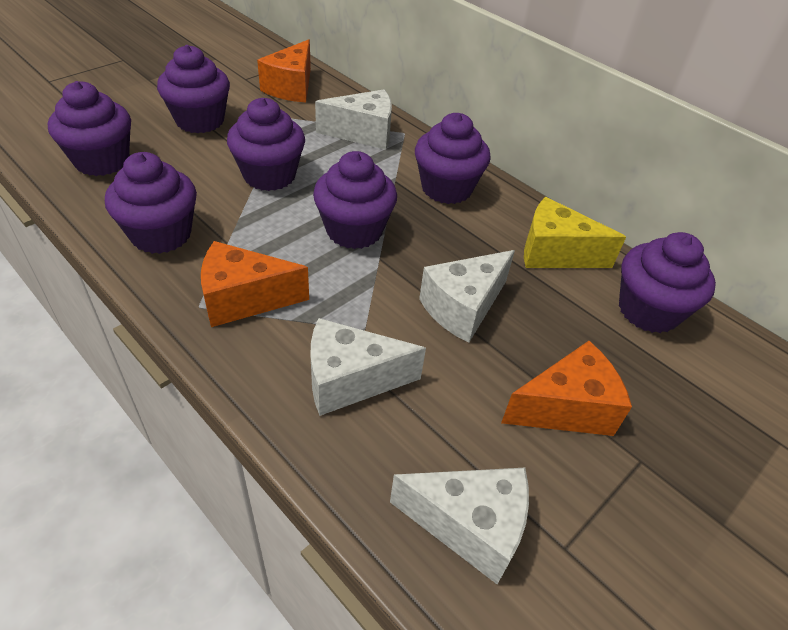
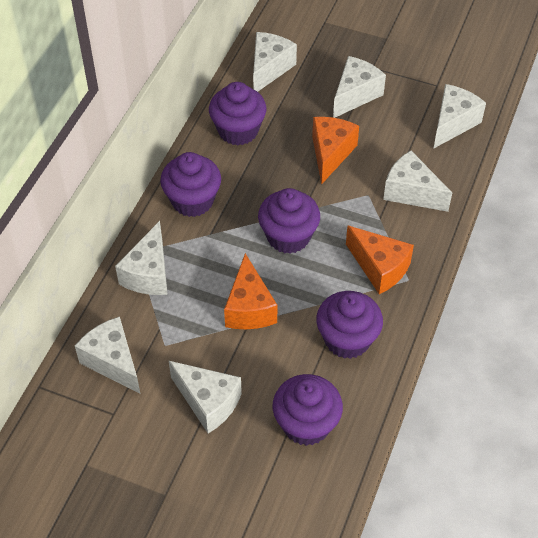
purple cupcake: 7 -> 5
white cheese: 4 -> 7
yellow cheese: 1 -> 0

